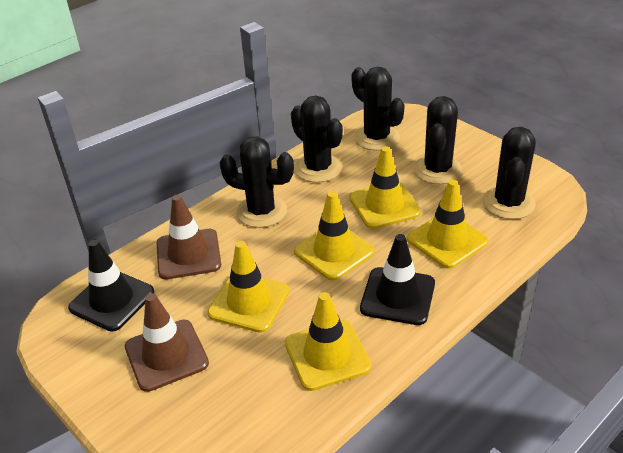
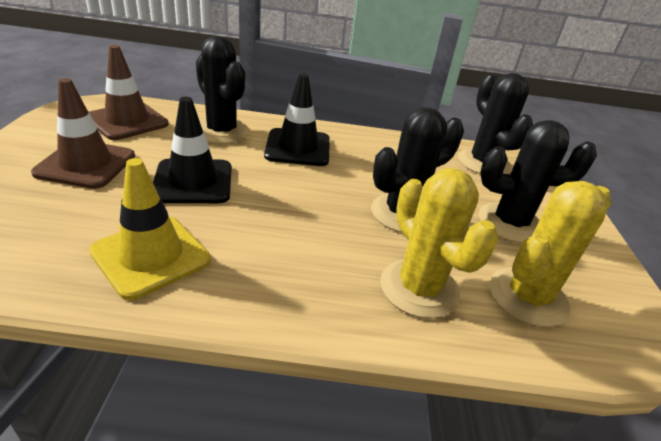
black cactus: 5 -> 4
yellow cactus: 0 -> 2
yellow traffic cone: 5 -> 1

